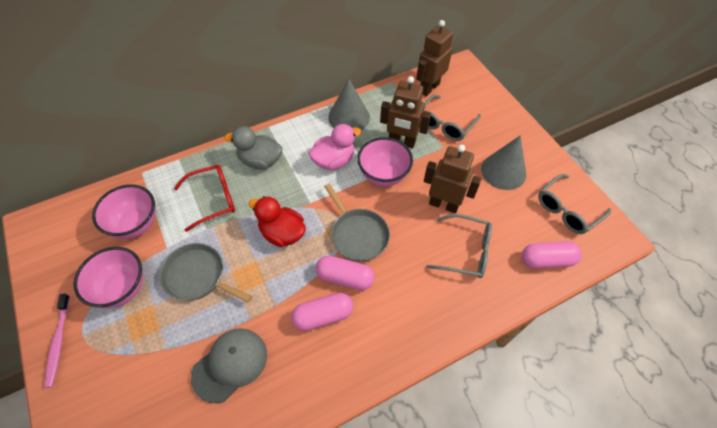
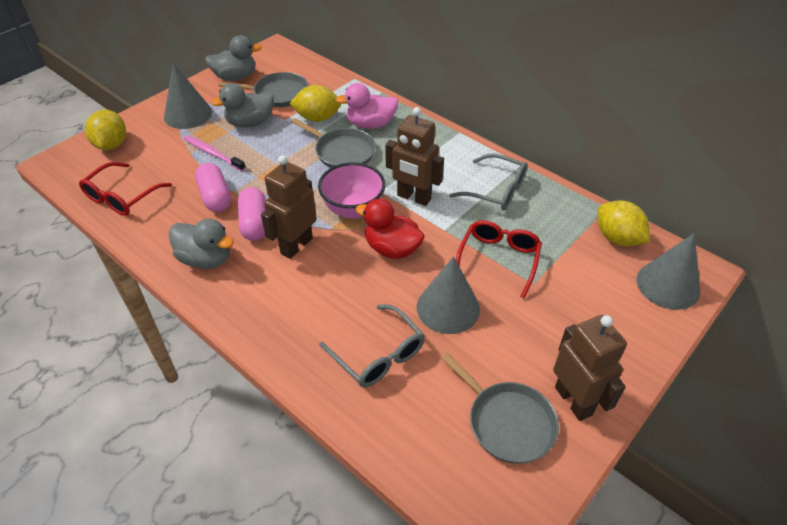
grey cap: 1 -> 0
grey cone: 2 -> 3
grey duck: 1 -> 3
grey glasses: 3 -> 2
grey pan: 2 -> 3
pink bowl: 3 -> 1
pink capsule: 3 -> 2
red glasses: 1 -> 2
yellow lemon: 0 -> 3

